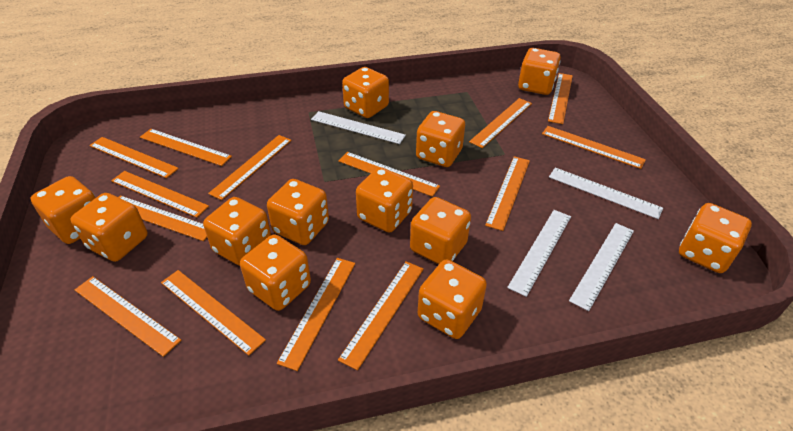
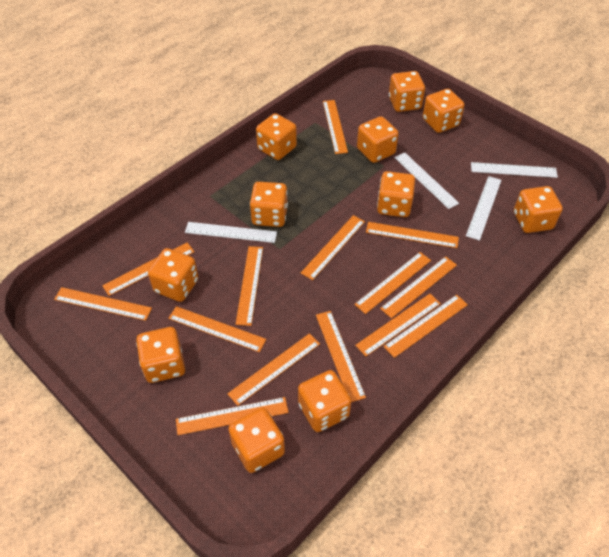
orange dice: 12 -> 11

